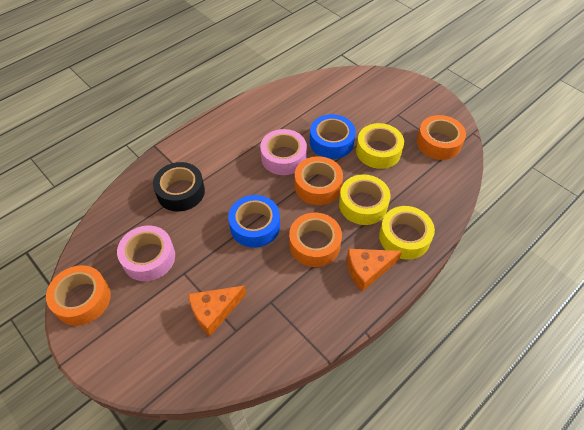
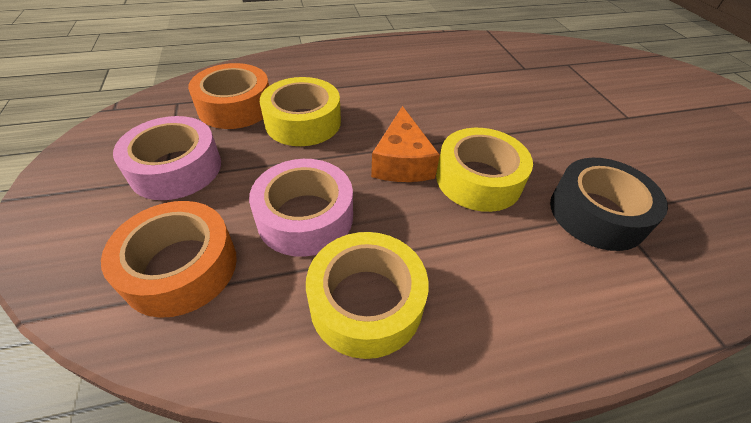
blue tape: 2 -> 0
orange cheese: 2 -> 1
orange tape: 4 -> 2

